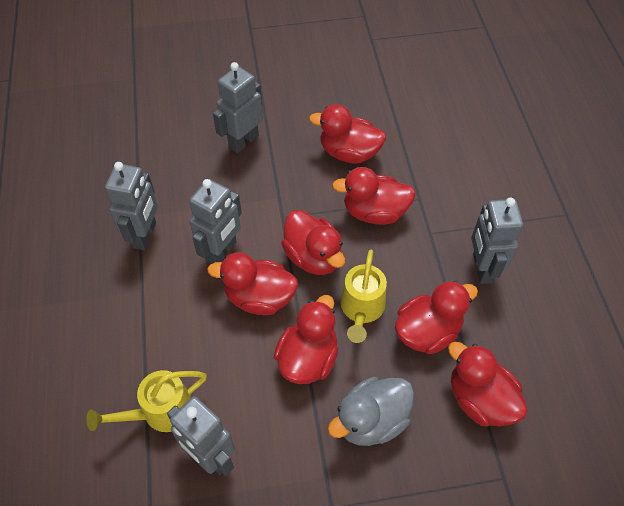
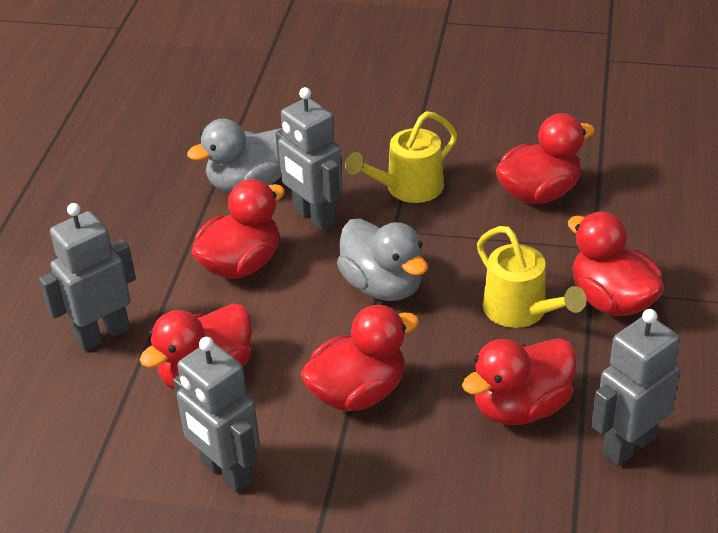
grey duck: 1 -> 2
grey robot: 5 -> 4
red duck: 7 -> 6

